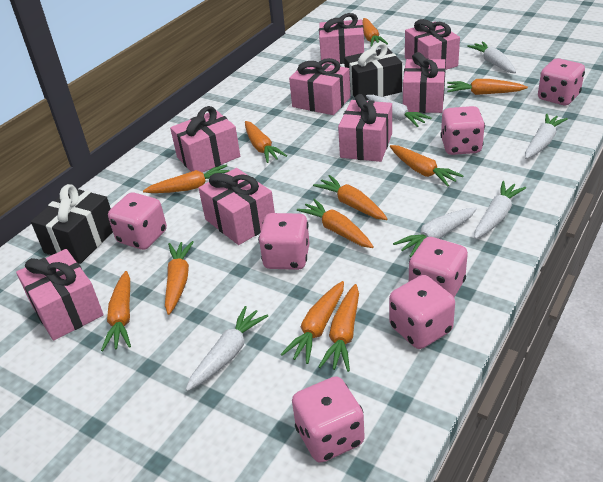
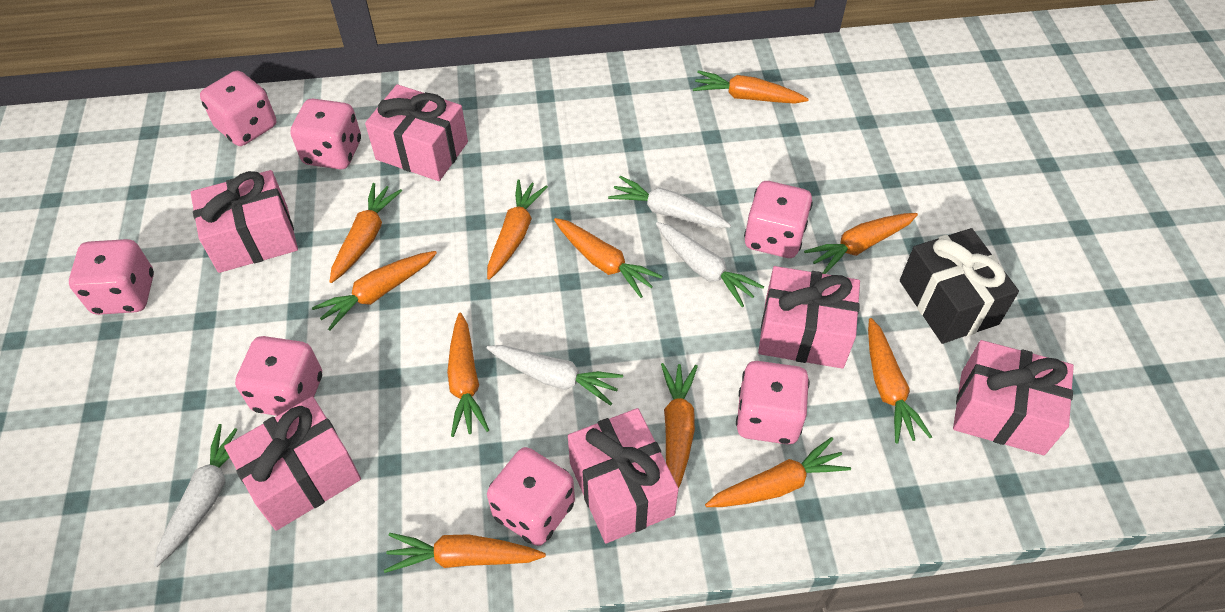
black gift: 2 -> 1
pink gift: 8 -> 6
white carrot: 6 -> 4

